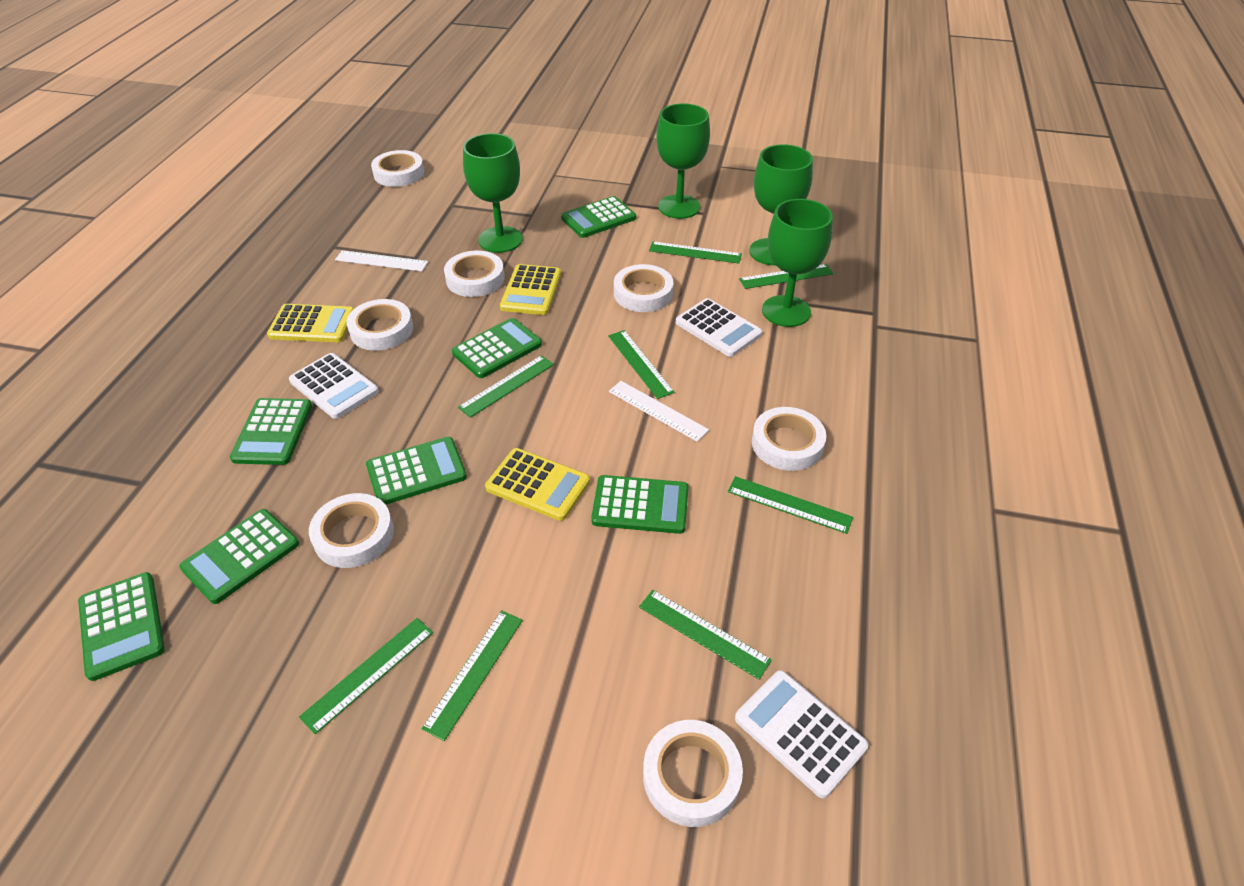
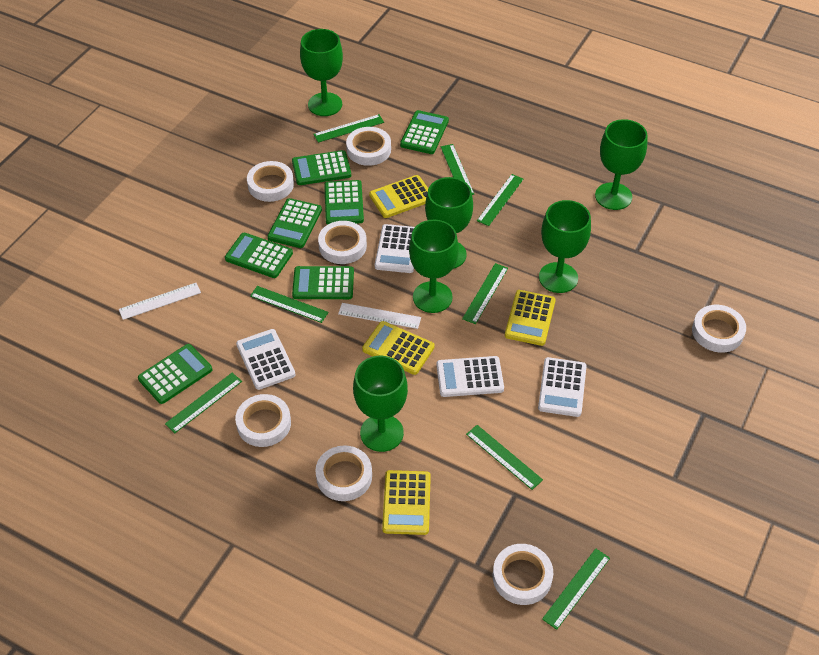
green goblet: 4 -> 6
white calculator: 3 -> 4
yellow calculator: 3 -> 4

